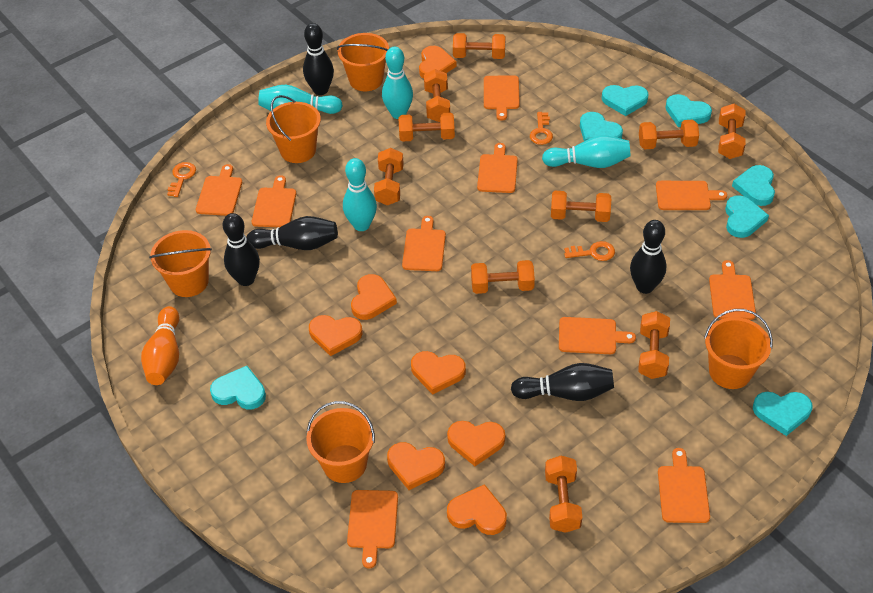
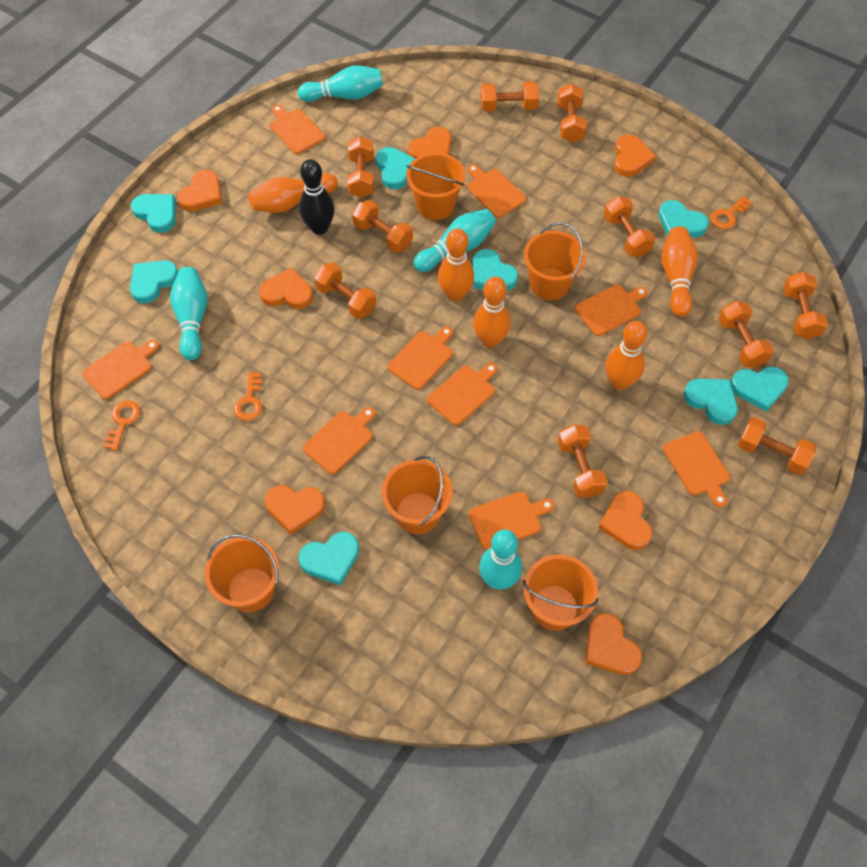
black bowling pin: 5 -> 1
orange bowling pin: 1 -> 5
orange cutting board: 10 -> 9
turquoise heart: 7 -> 8

